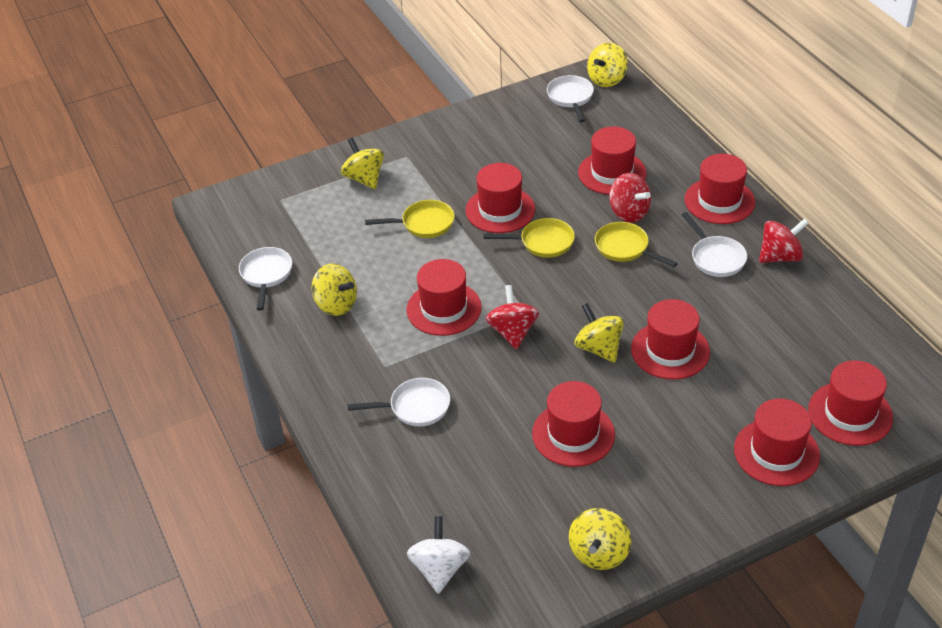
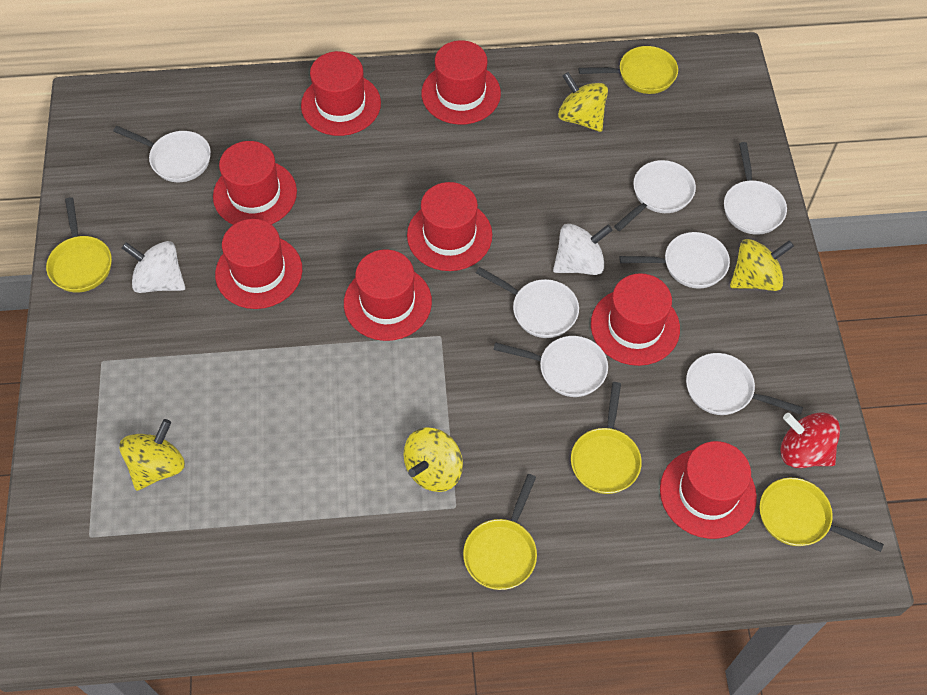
red spinning top: 3 -> 1
white pan: 4 -> 7
white spinning top: 1 -> 2
yellow pan: 3 -> 5
yellow spinning top: 5 -> 4

